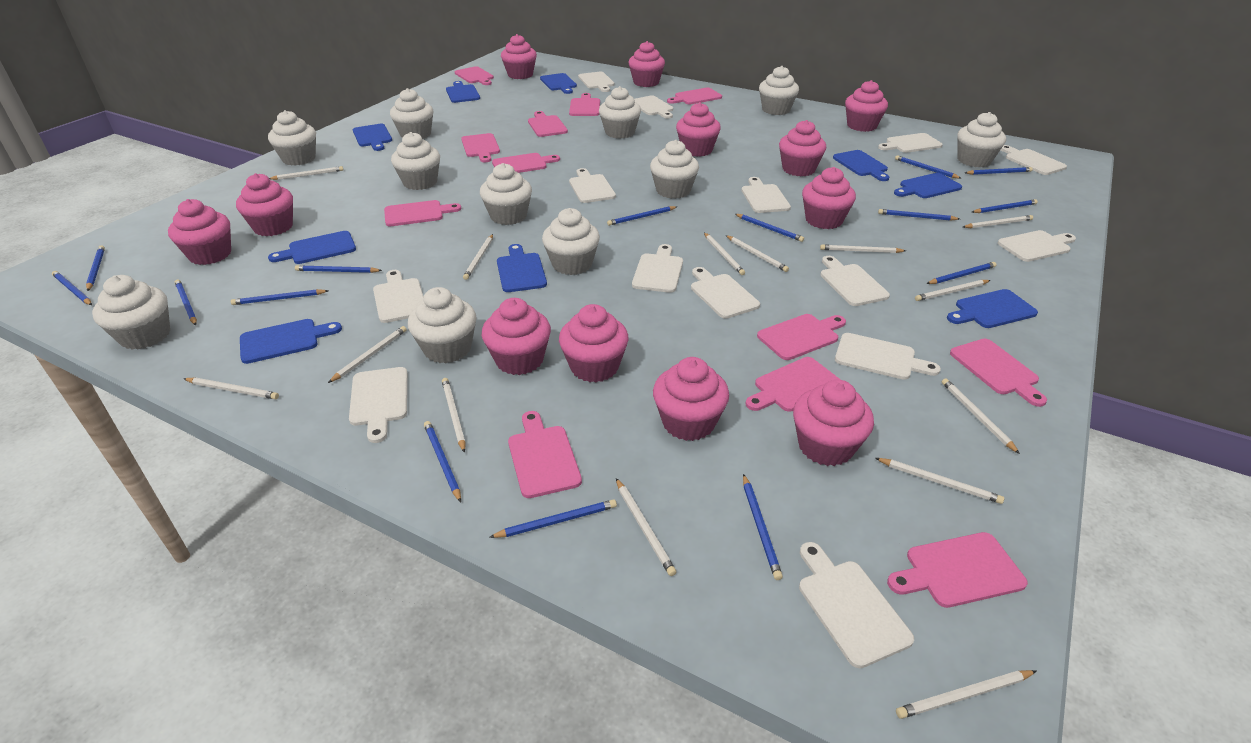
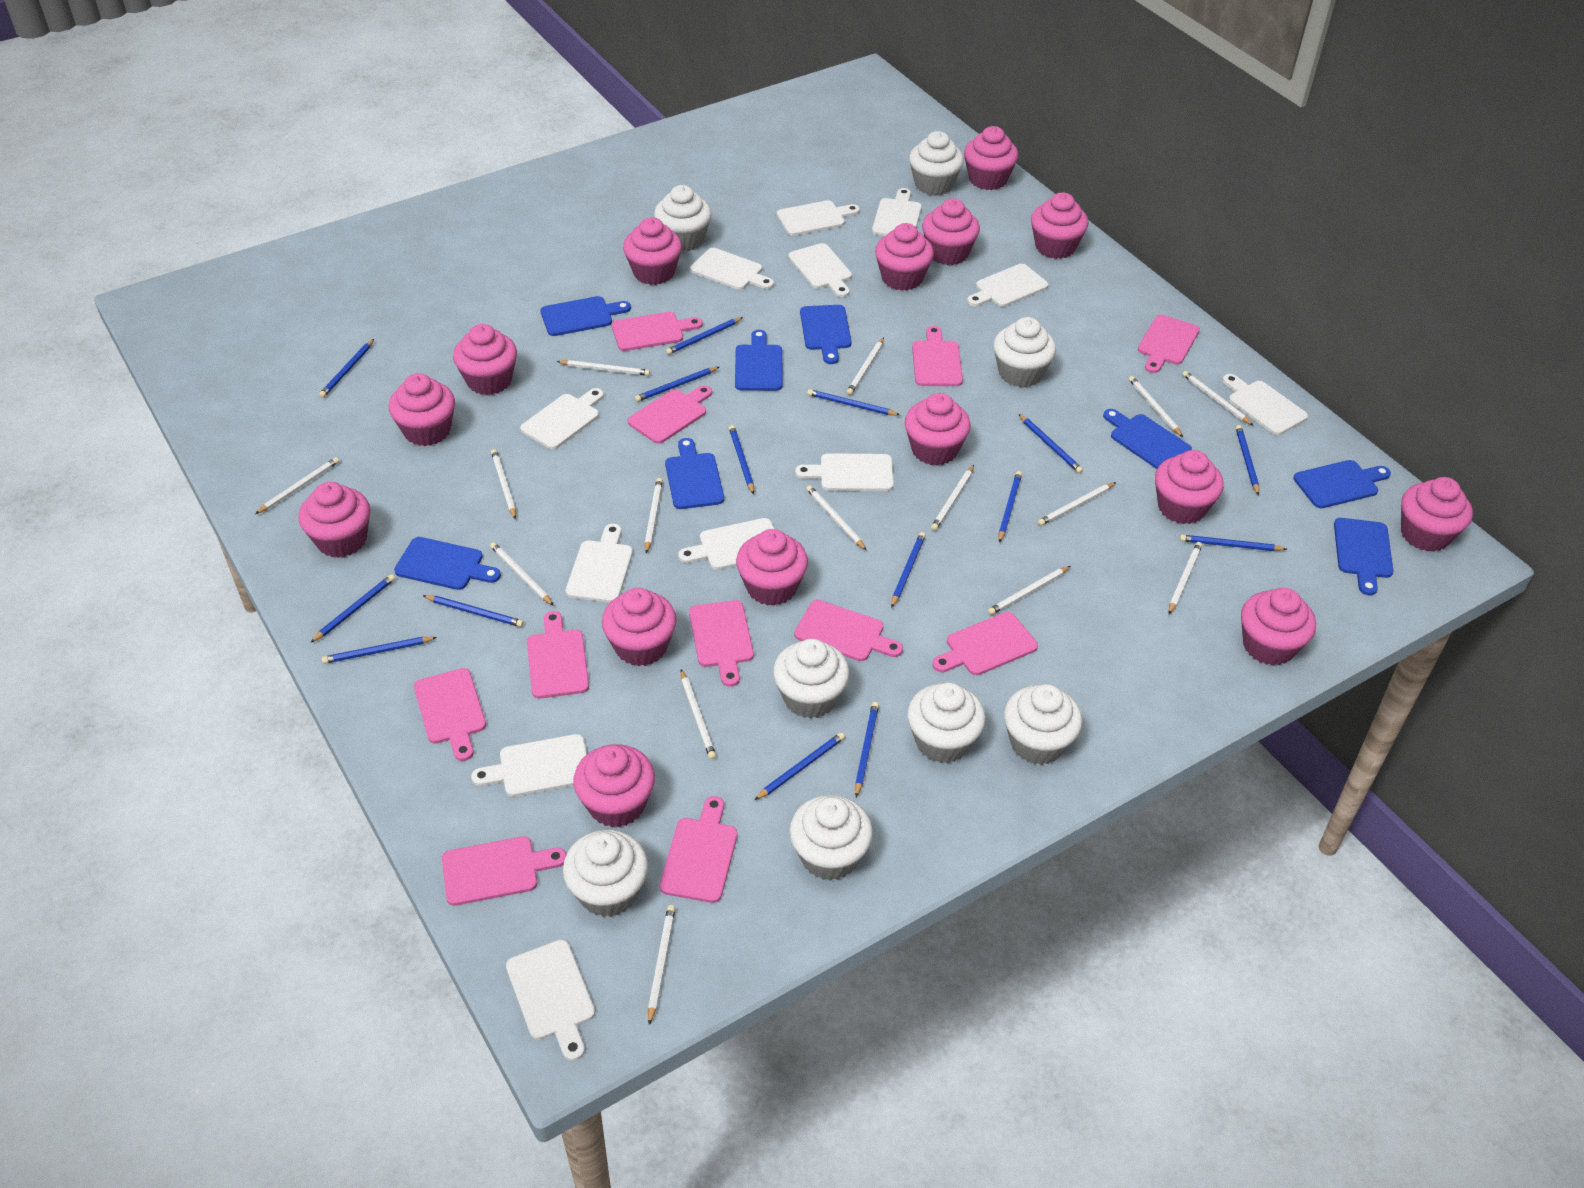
blue cutting board: 9 -> 8
pink cupcake: 12 -> 15
pink cutting board: 12 -> 11
white cupcake: 11 -> 8
white cutting board: 14 -> 12
white pencil: 14 -> 15

